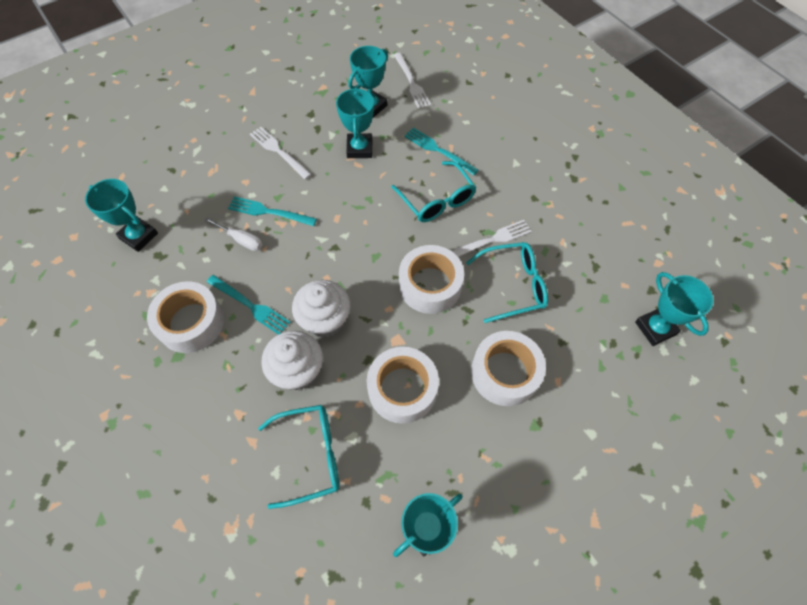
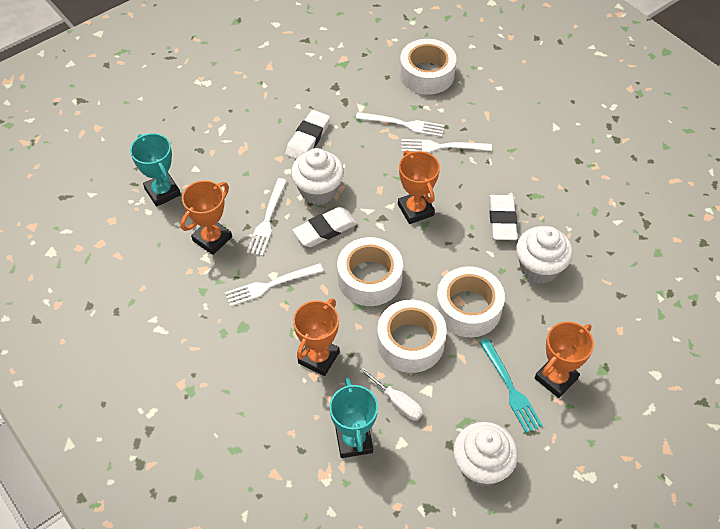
orange trophy: 0 -> 4
turquoise fork: 3 -> 1
turquoise glasses: 3 -> 0
turquoise trophy: 5 -> 2
white cupcake: 2 -> 3
white eraser: 0 -> 3
white fork: 3 -> 4

